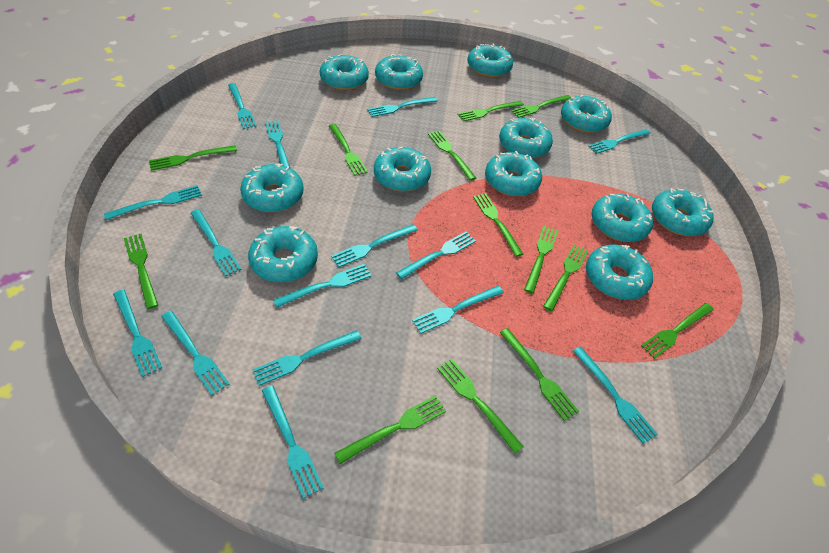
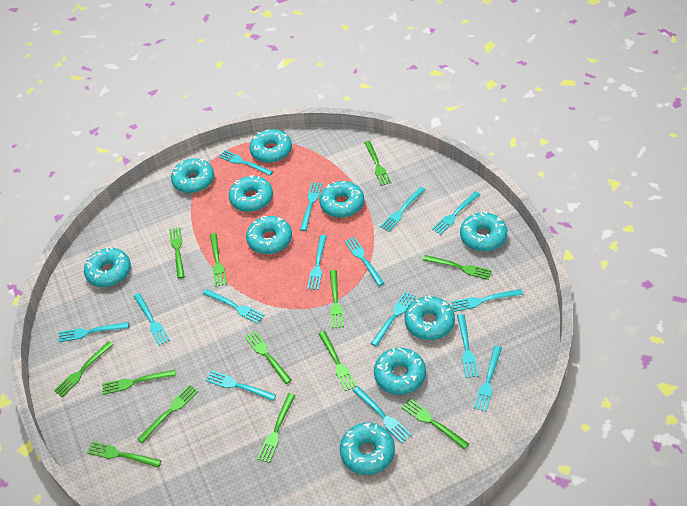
turquoise donut: 12 -> 10

